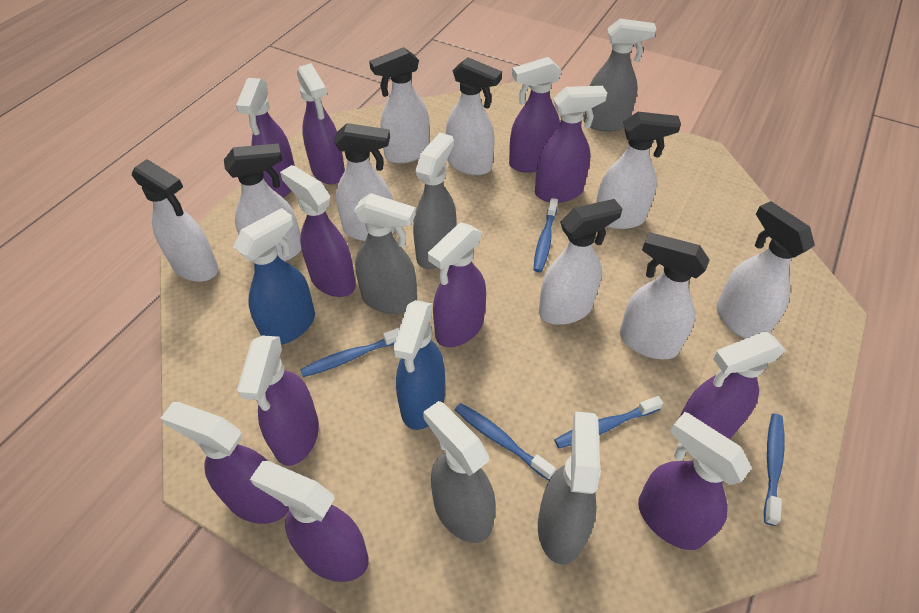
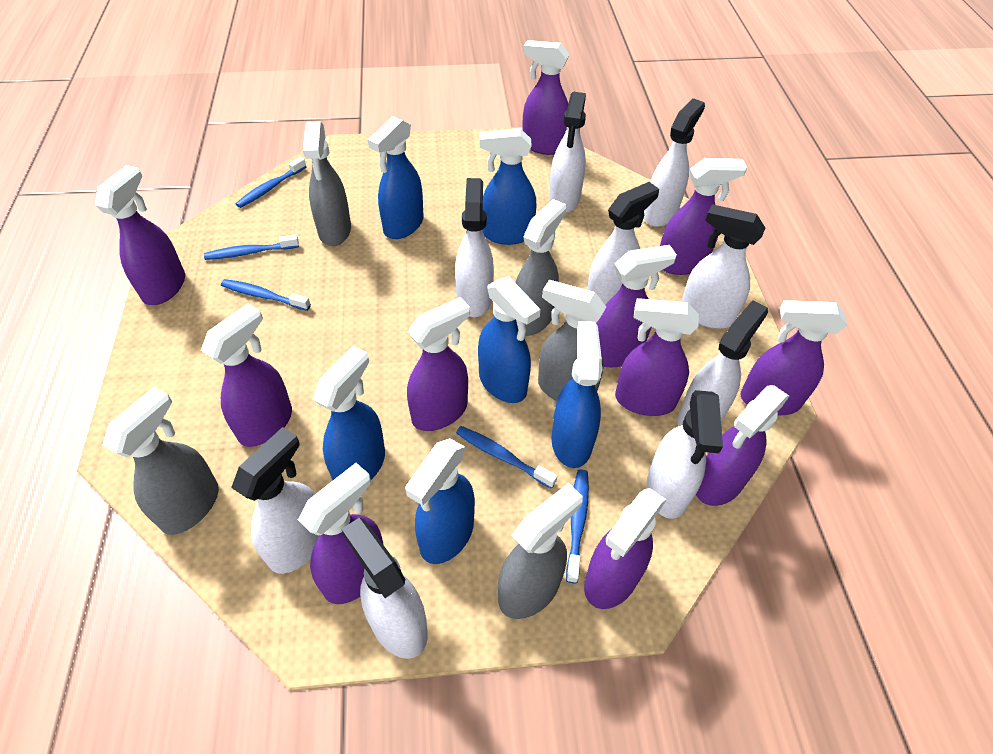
blue spray bottle: 2 -> 6

